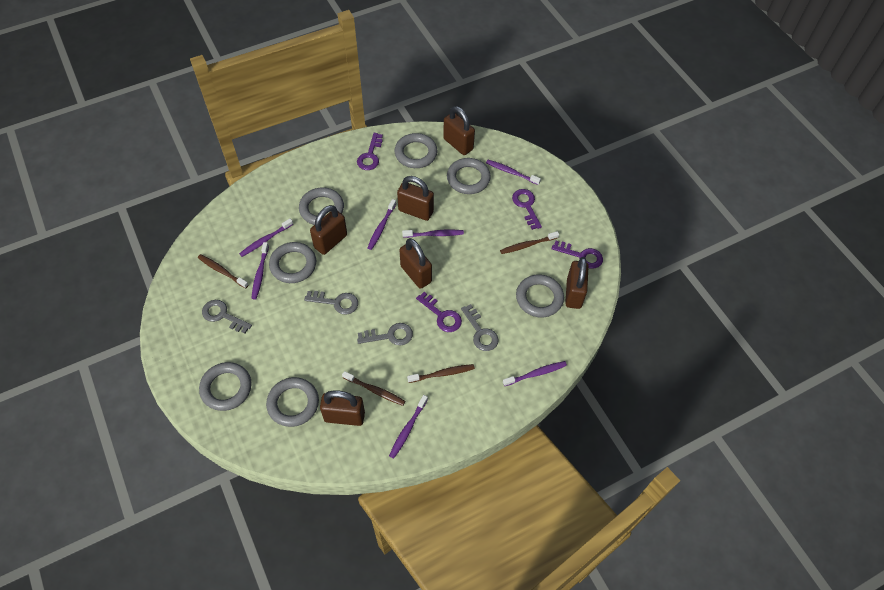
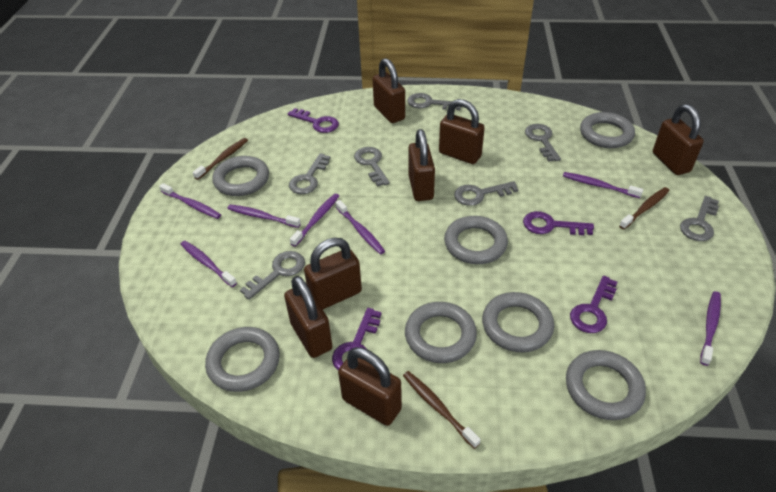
brown padlock: 6 -> 7
brown toothbrush: 4 -> 3
grey key: 4 -> 7

